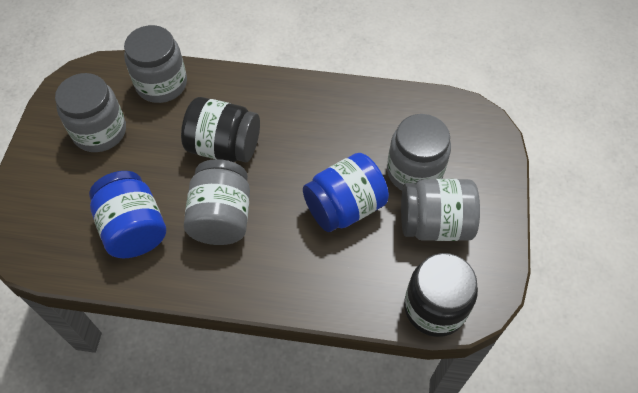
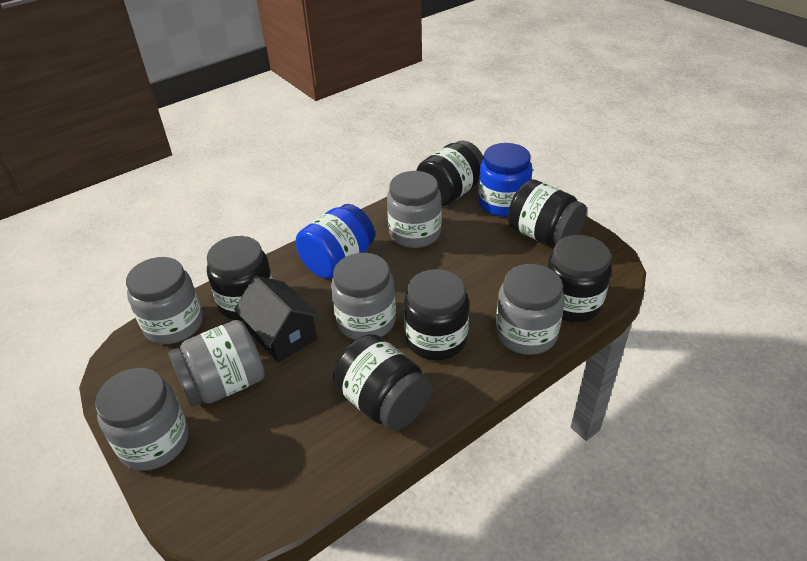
black house: 0 -> 1
black jar: 2 -> 6
grey jar: 5 -> 6

